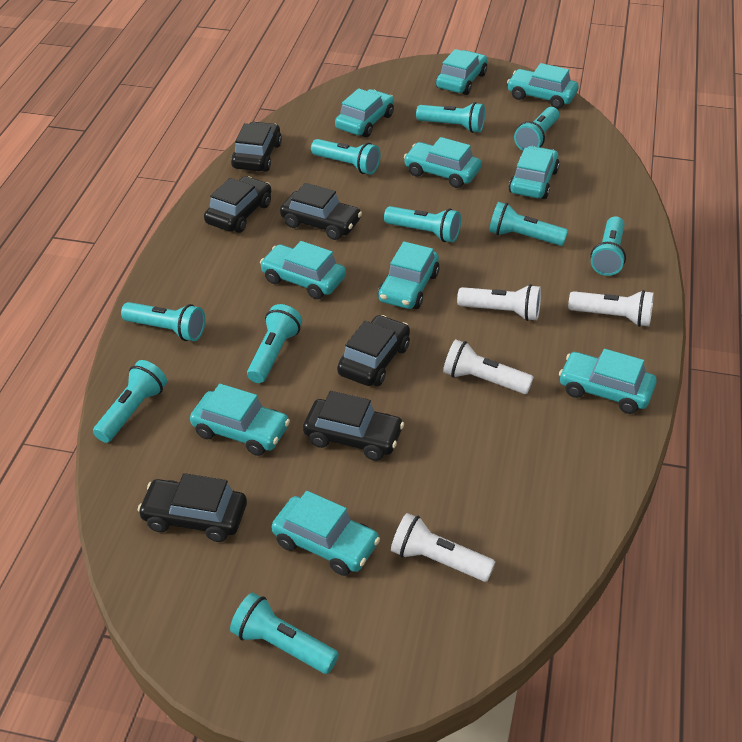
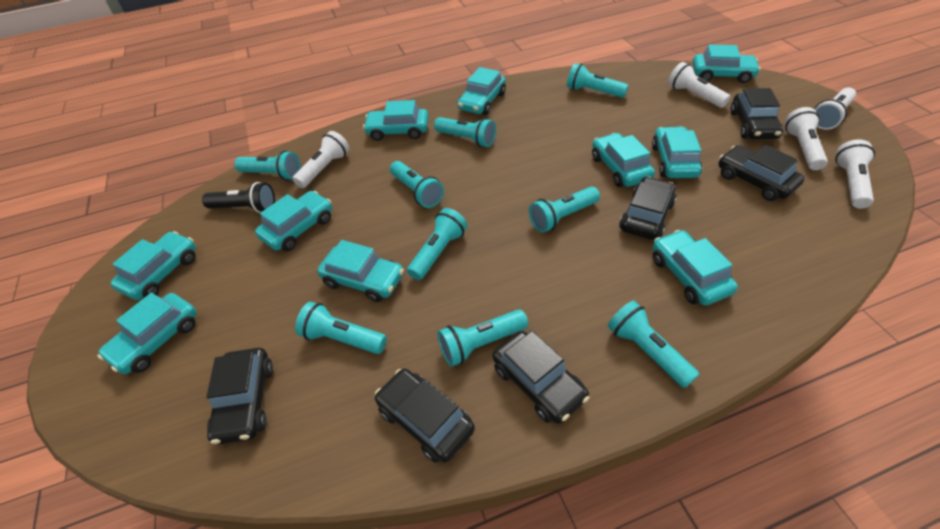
black flashlight: 0 -> 1
turquoise flashlight: 10 -> 9
white flashlight: 4 -> 5

